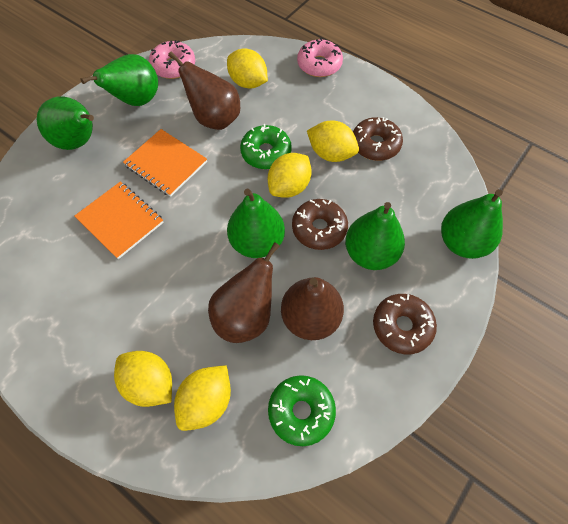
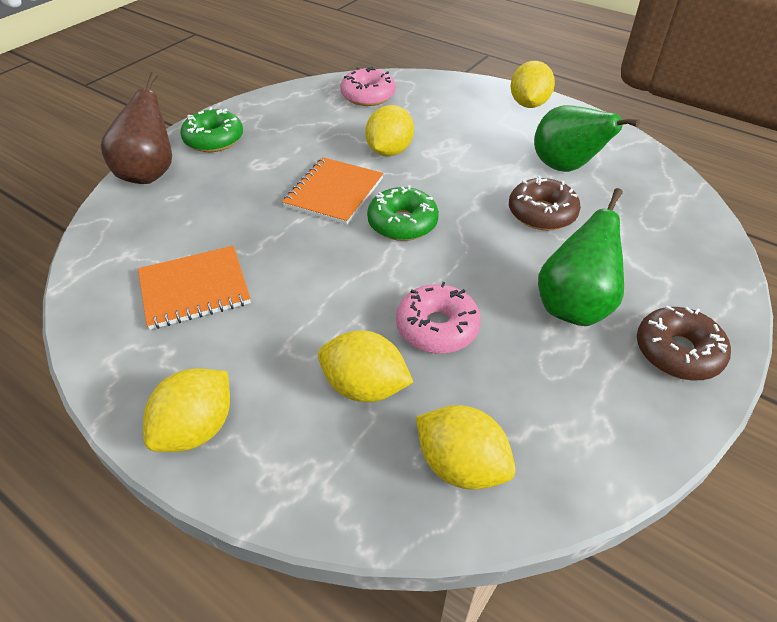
brown donut: 3 -> 2
brown pear: 3 -> 1
green pear: 5 -> 2

